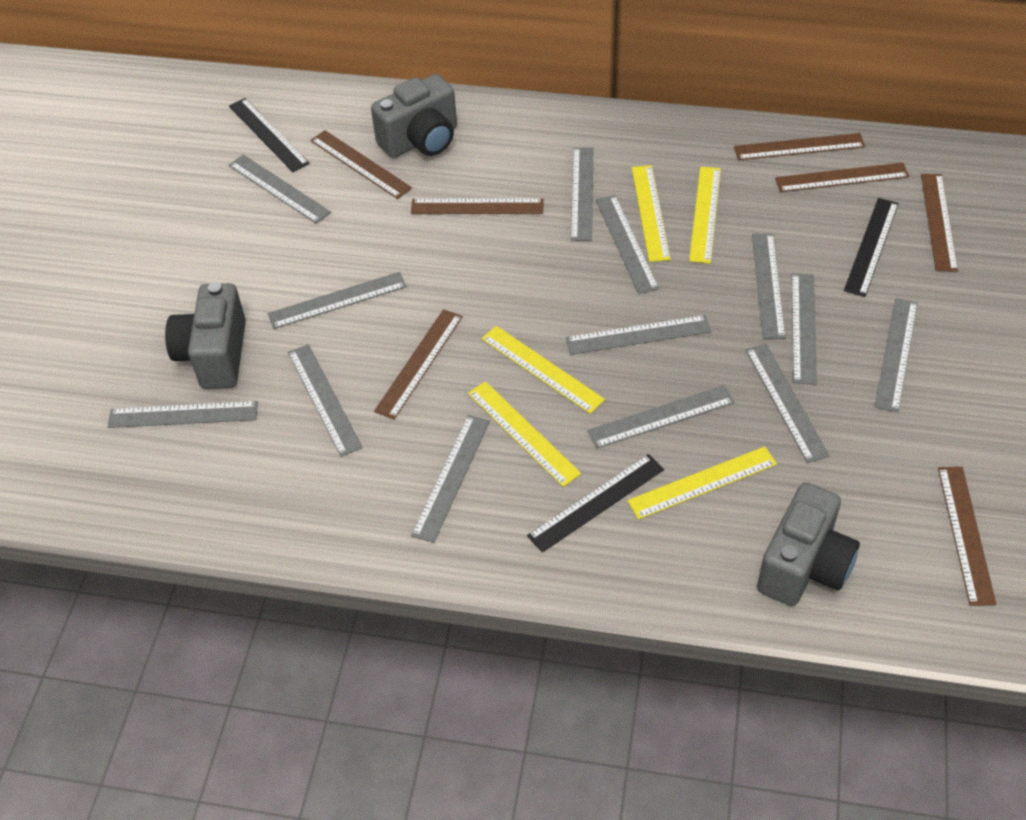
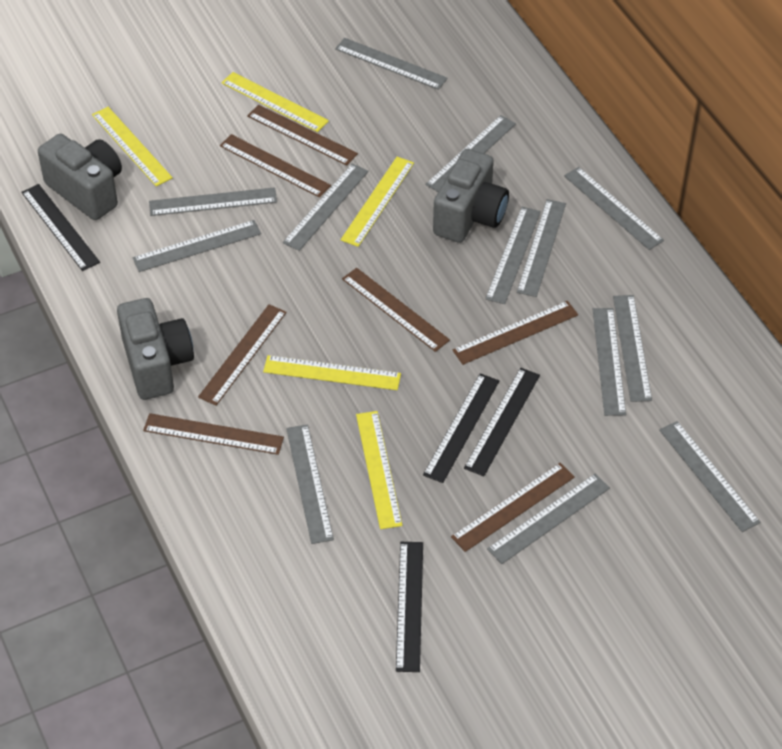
black ruler: 3 -> 4

